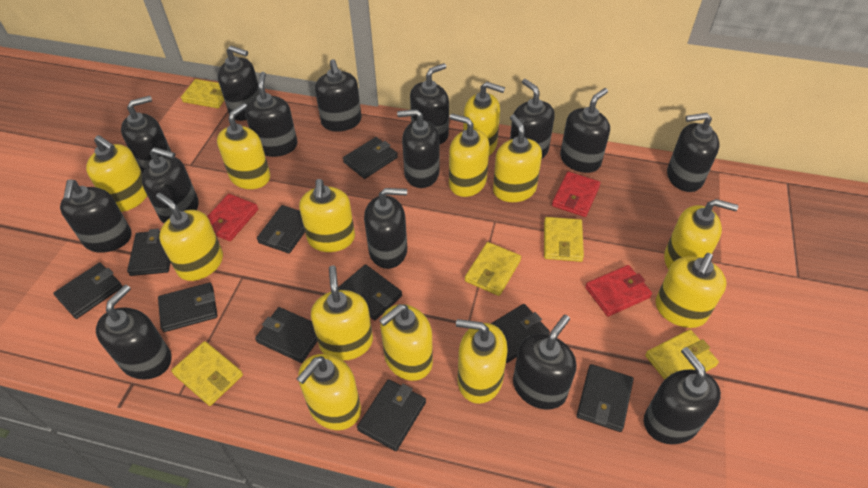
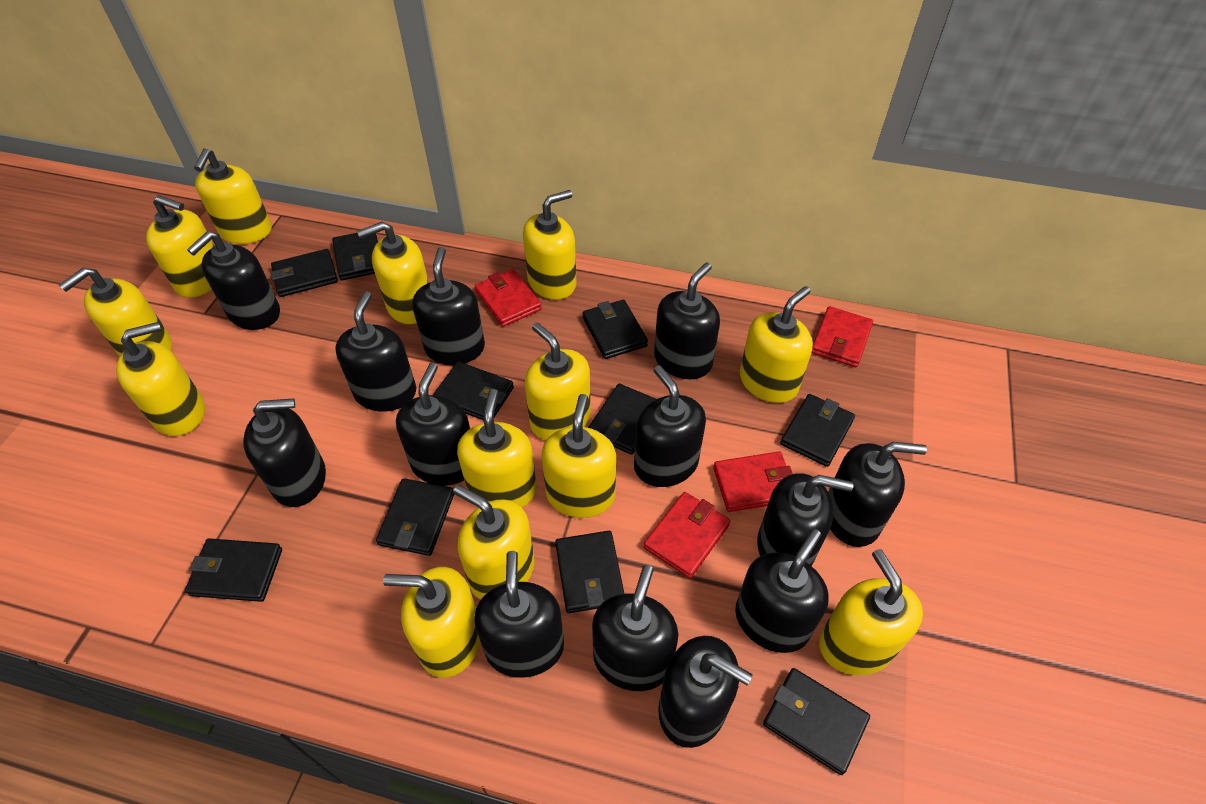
black soap dispenser: 15 -> 13
red wallet: 3 -> 4
yellow wallet: 5 -> 0

